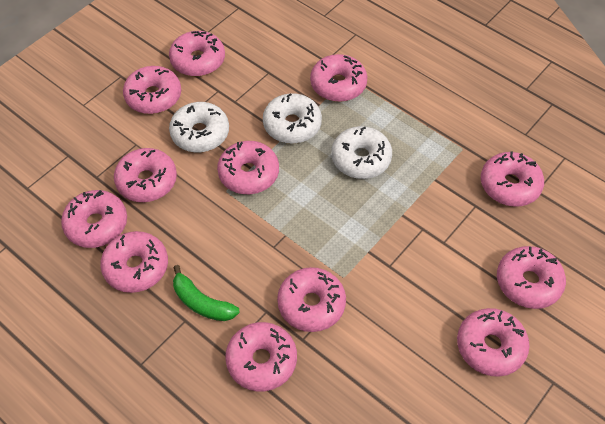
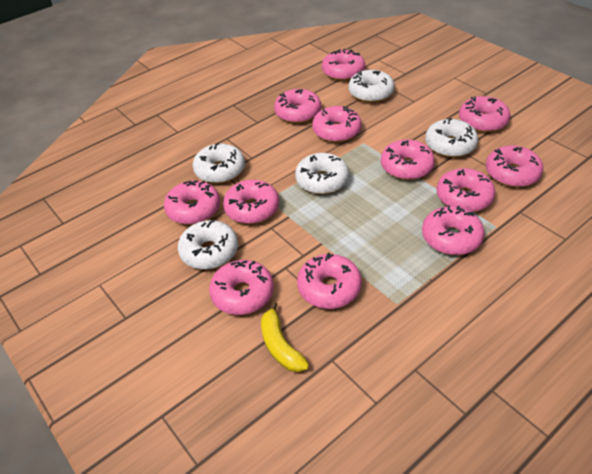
green banana: 1 -> 0
white donut: 3 -> 5
yellow banana: 0 -> 1

